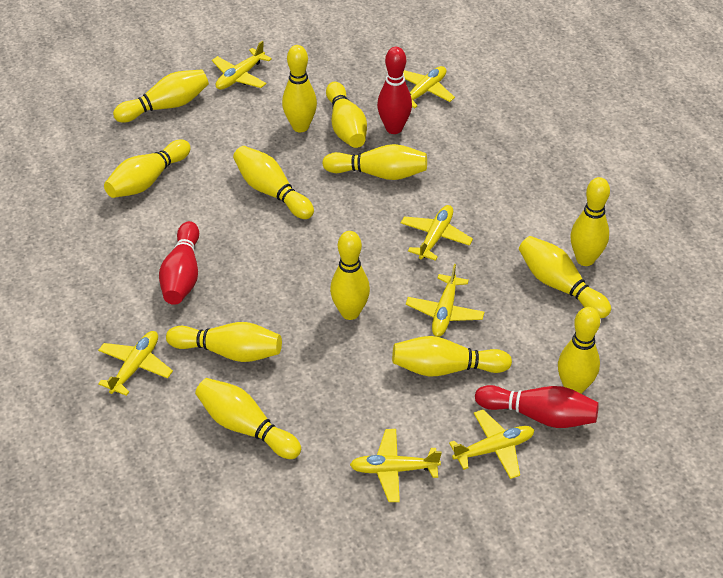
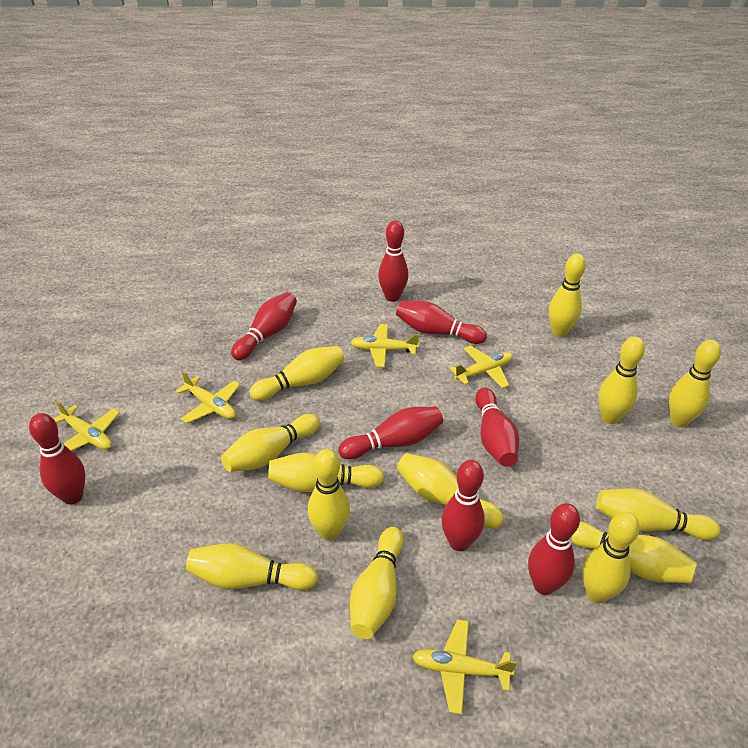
red bowling pin: 3 -> 8
yellow plane: 7 -> 5

